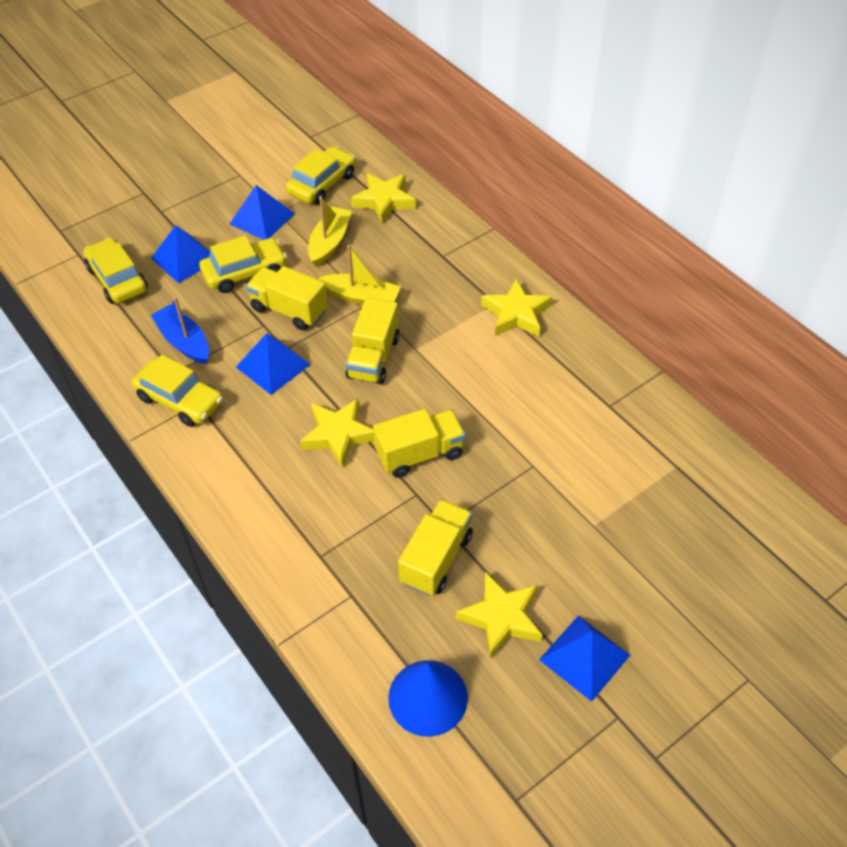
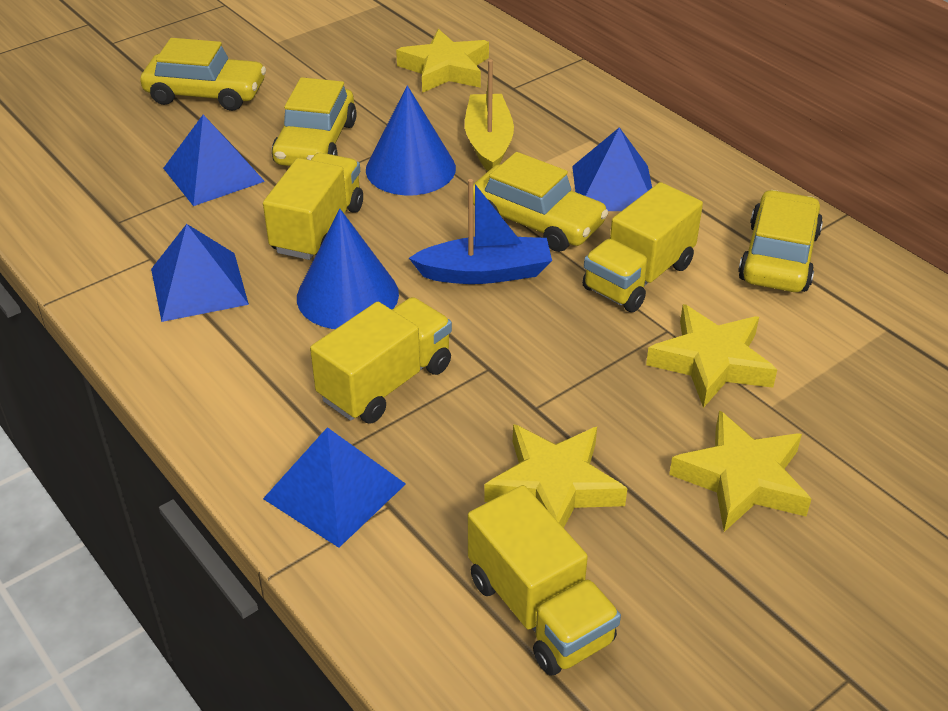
blue cone: 1 -> 2
yellow boat: 2 -> 1

